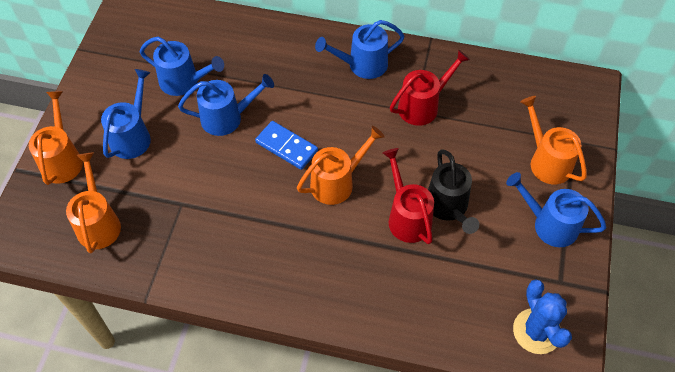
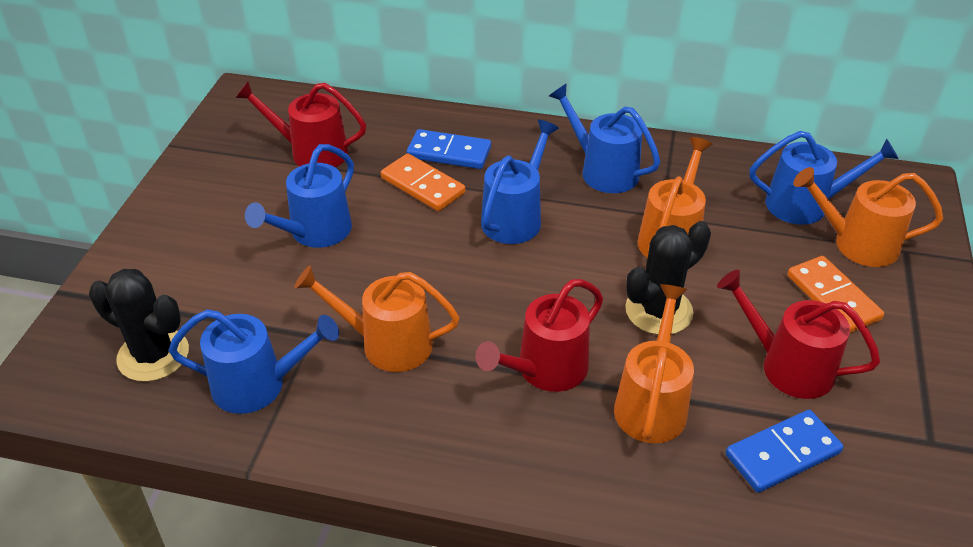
black cactus: 0 -> 2
black watering can: 1 -> 0
blue cactus: 1 -> 0
blue domino: 1 -> 2
orange domino: 0 -> 2
red watering can: 2 -> 3

